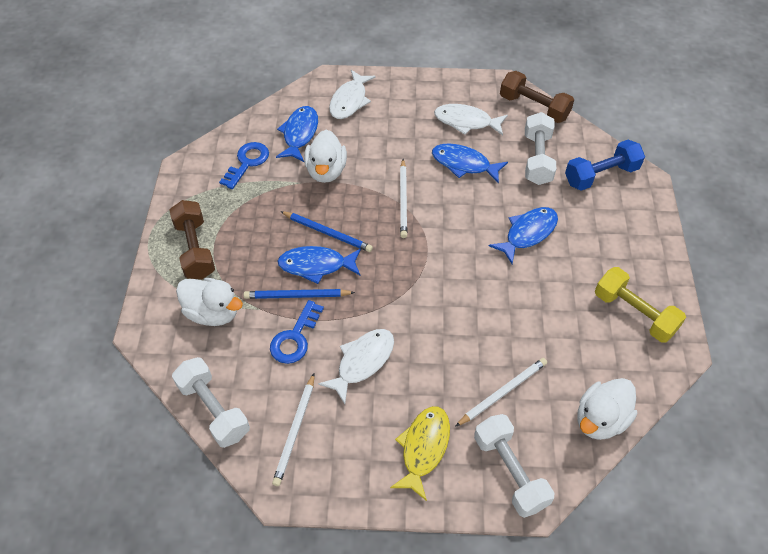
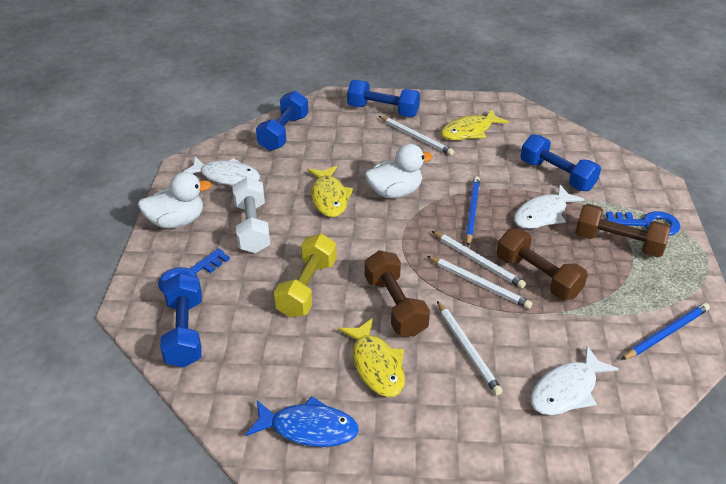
blue dumbbell: 1 -> 4
blue fish: 4 -> 1
brown dumbbell: 2 -> 3
white duck: 3 -> 2
white dumbbell: 3 -> 1
white pencil: 3 -> 4
yellow fish: 1 -> 3

